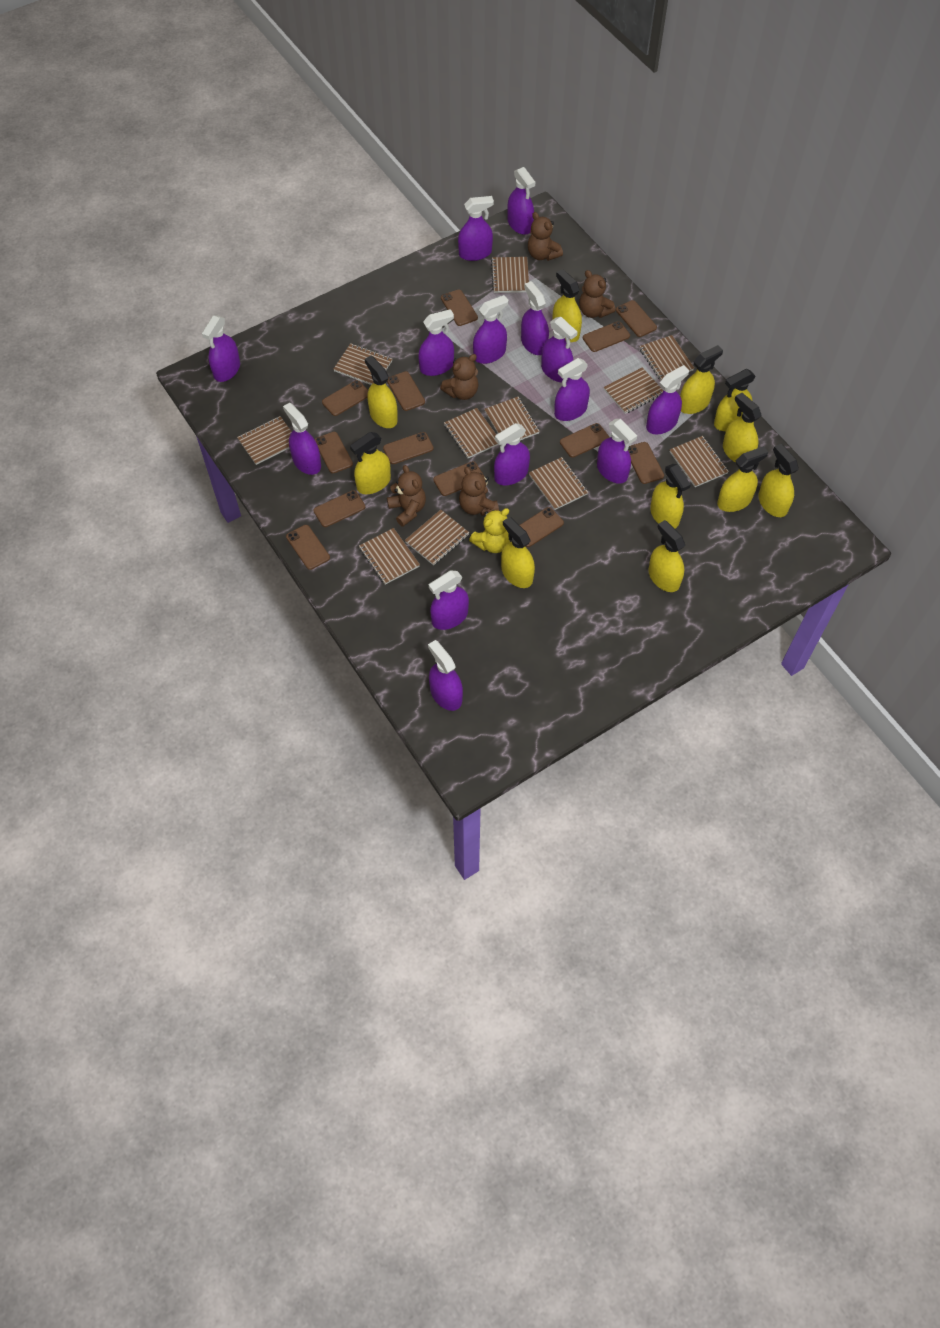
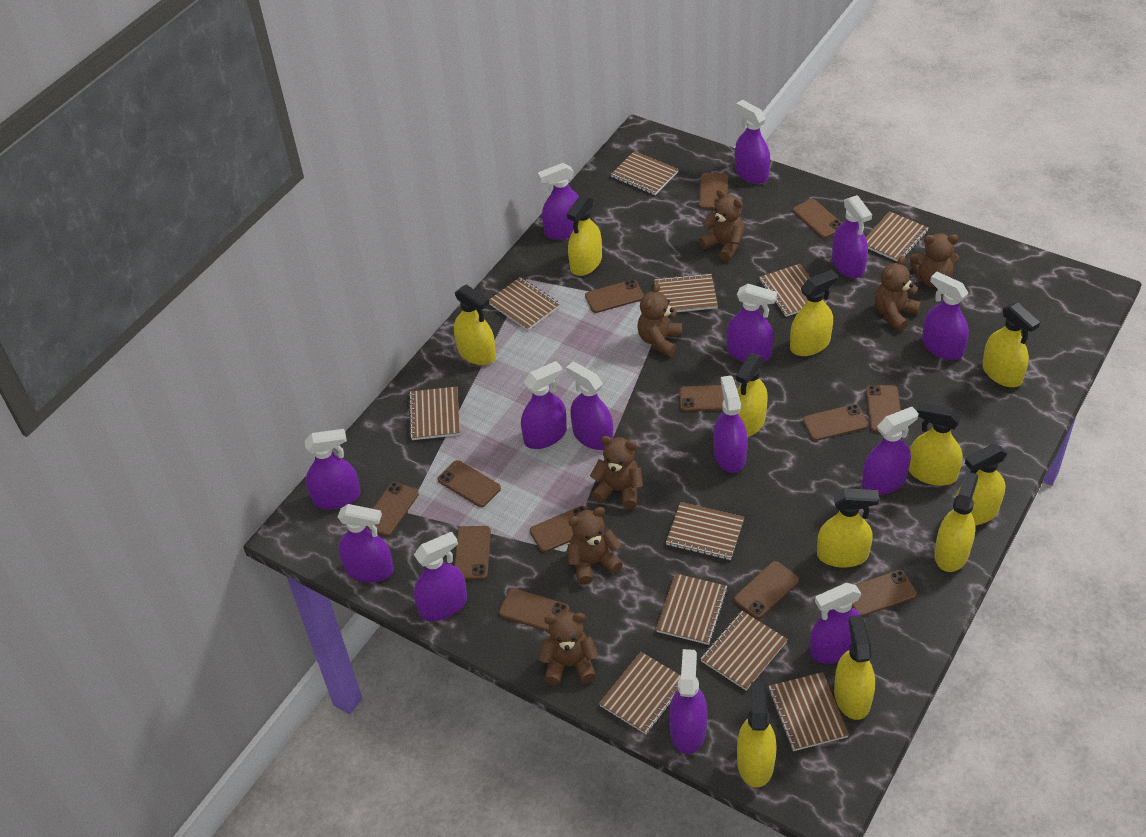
brown teddy bear: 5 -> 7
yellow teddy bear: 1 -> 0

